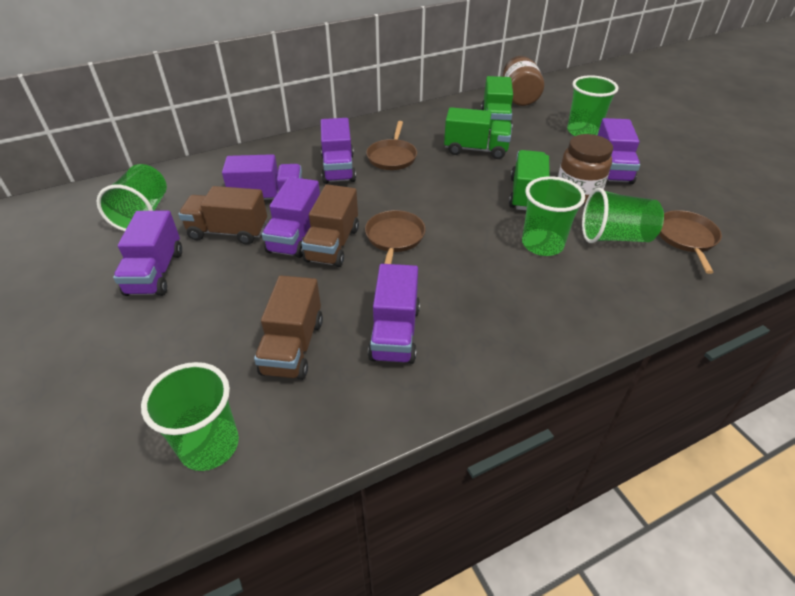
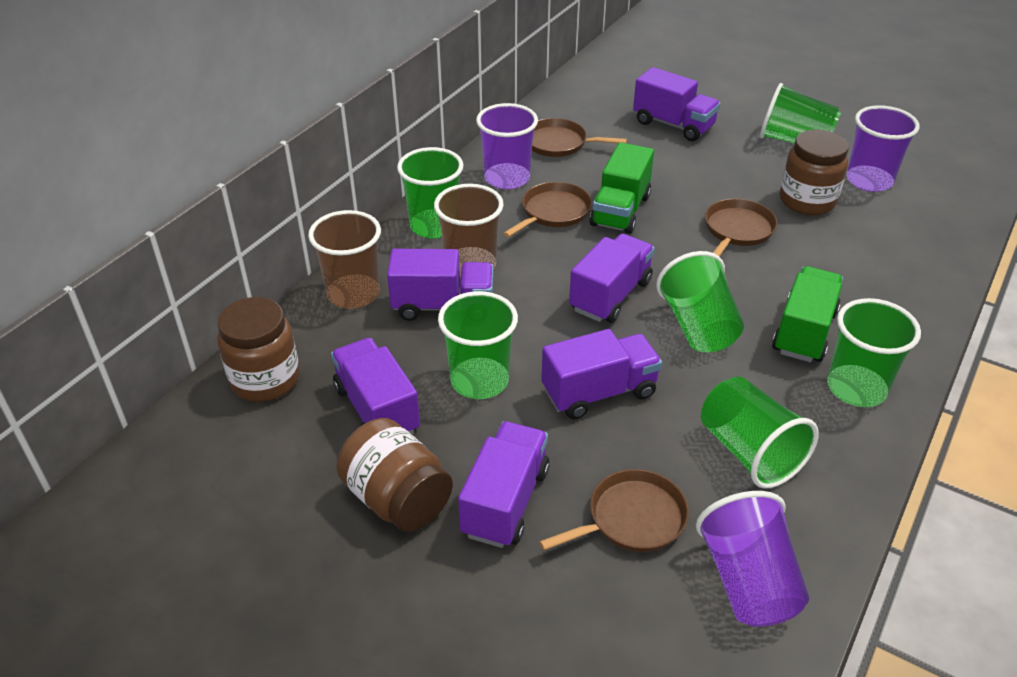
brown cup: 0 -> 2
brown jar: 2 -> 3
brown pan: 3 -> 4
brown truck: 3 -> 0
green cup: 5 -> 6
green truck: 3 -> 2
purple cup: 0 -> 3

